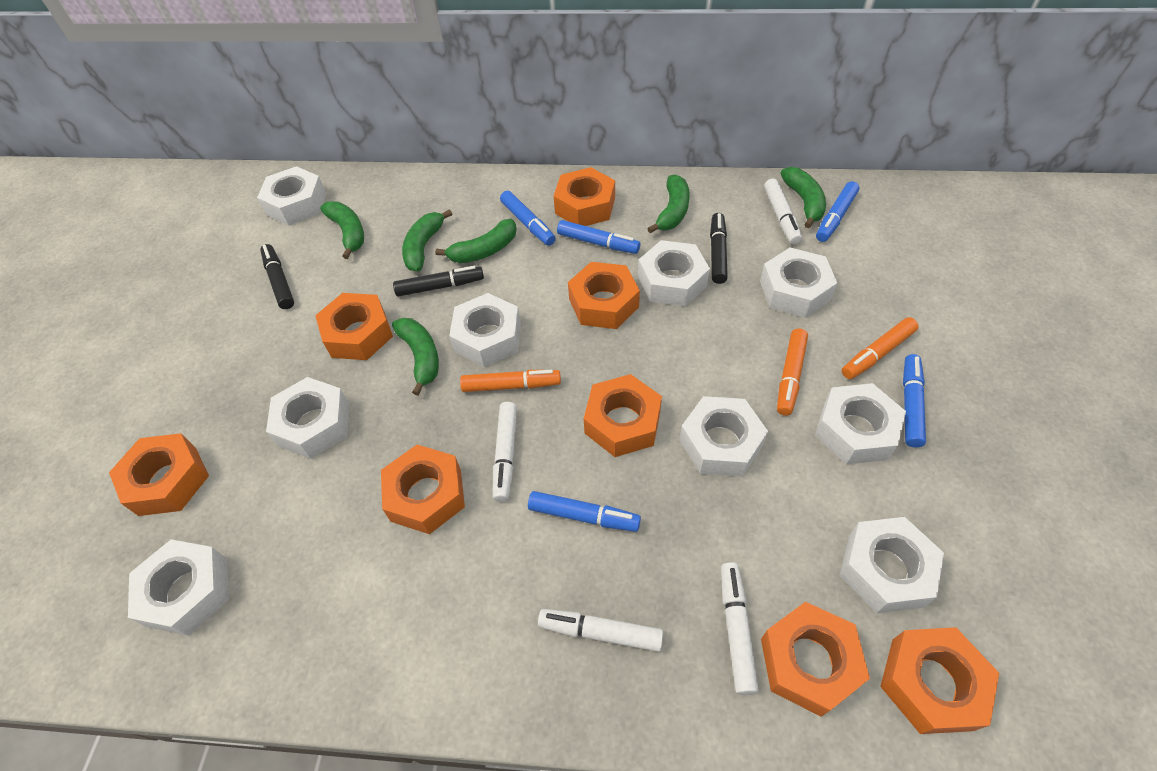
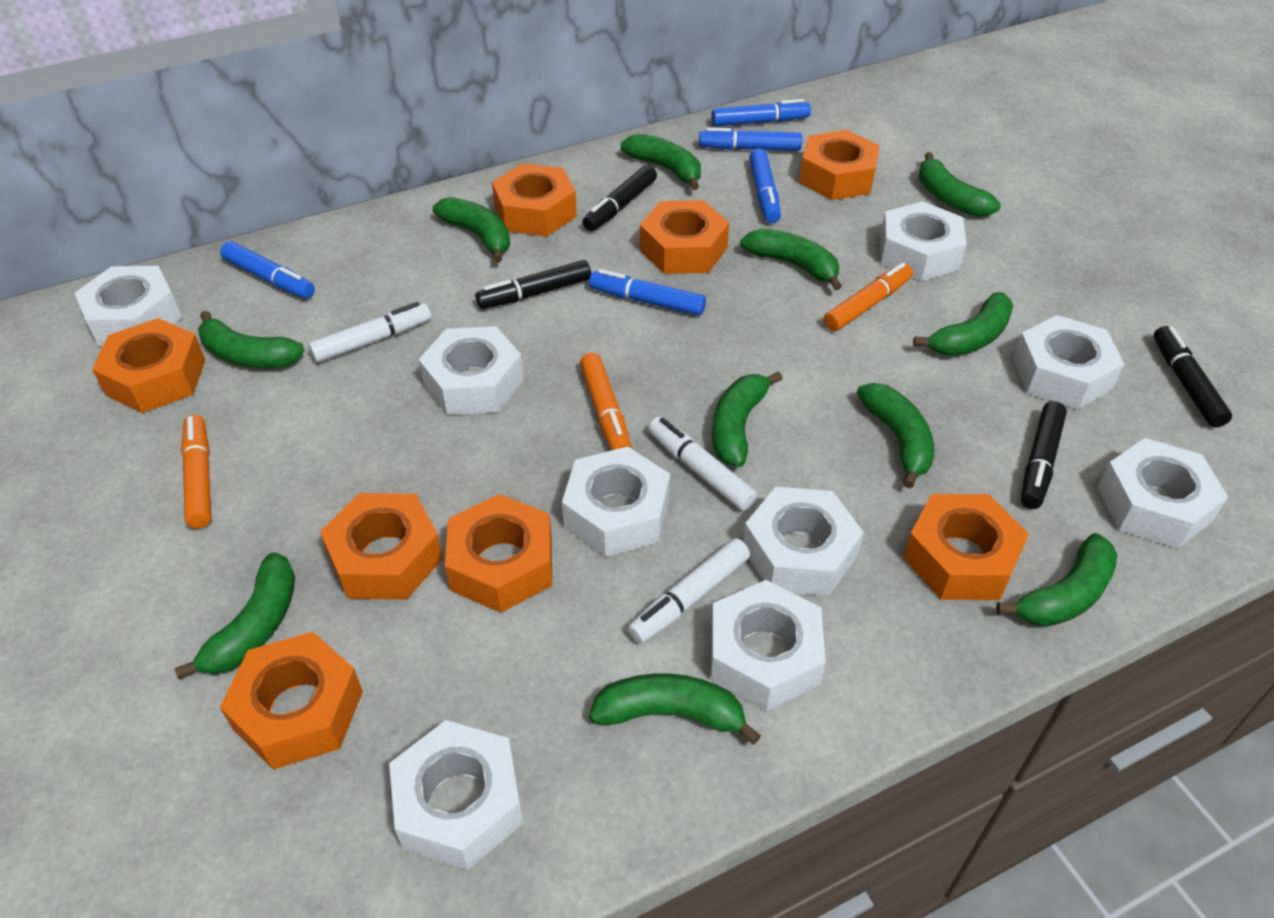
black marker: 3 -> 4
green banana: 6 -> 11
white marker: 4 -> 3

